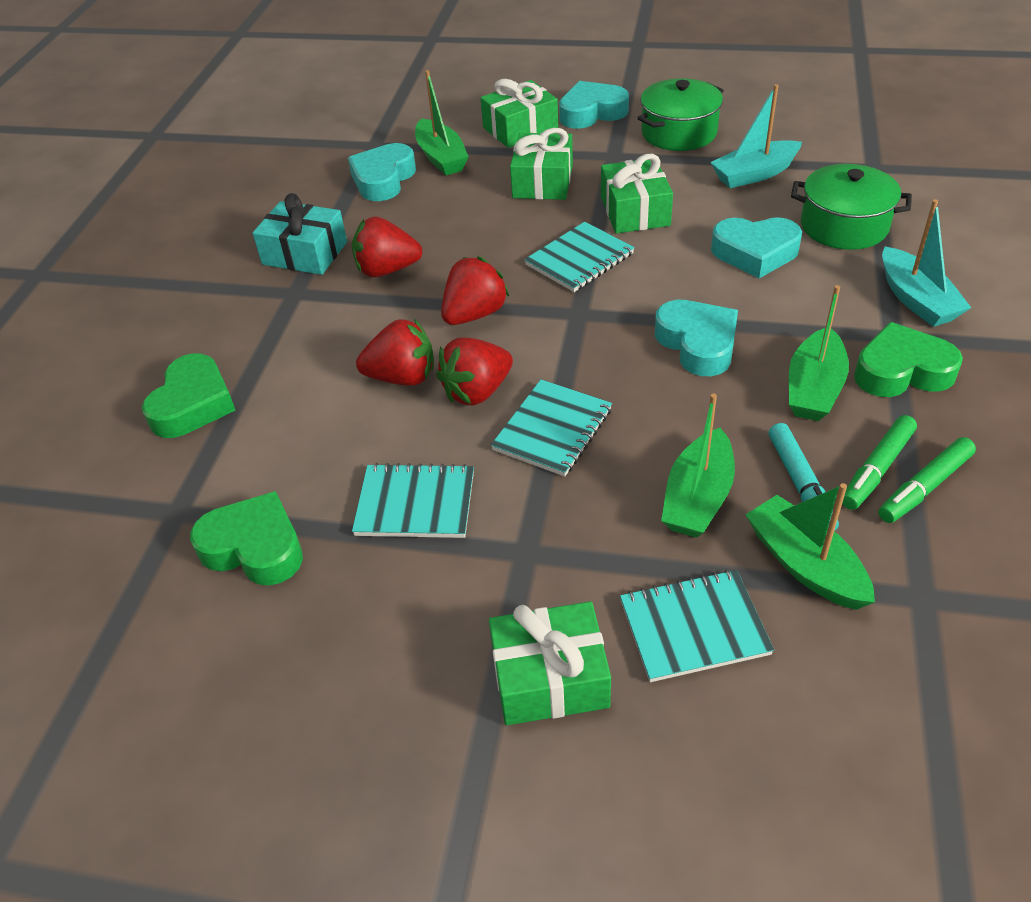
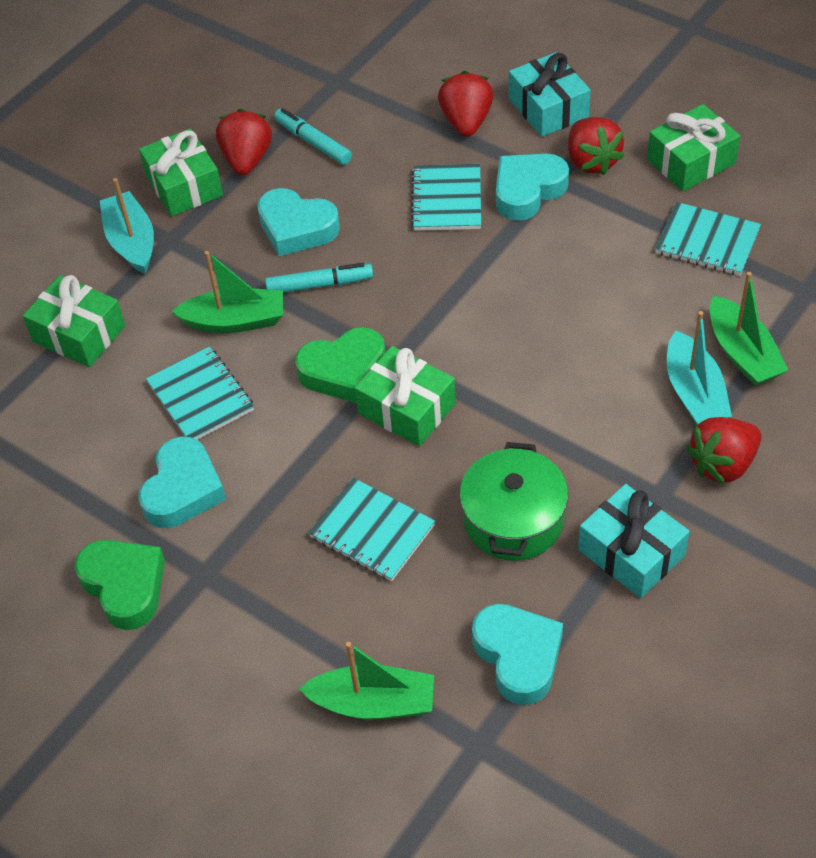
green boat: 4 -> 3
green heart: 3 -> 2
green marker: 2 -> 0
green pot: 2 -> 1
turquoise gift: 1 -> 2
turquoise marker: 1 -> 2

